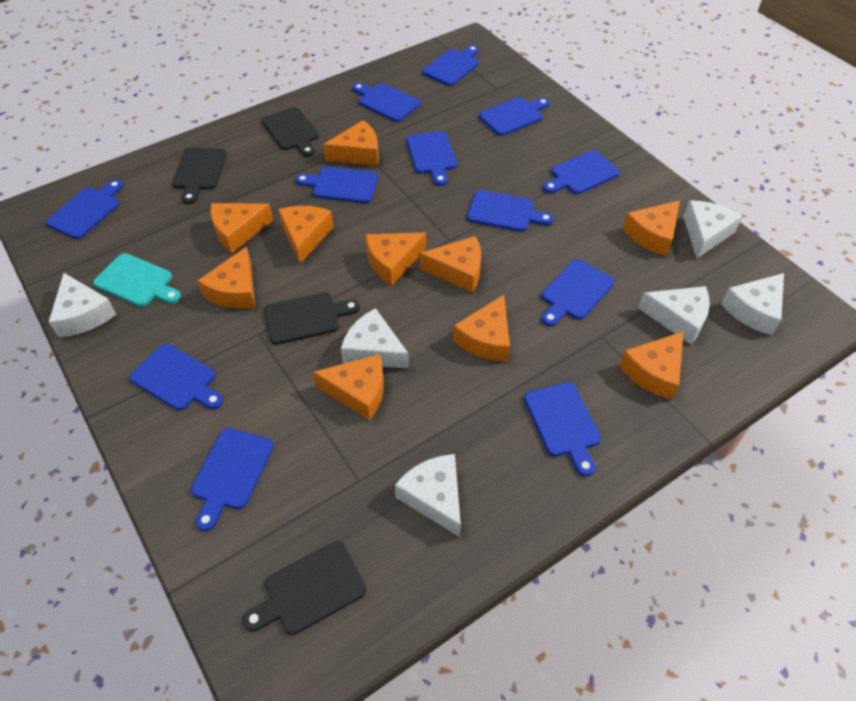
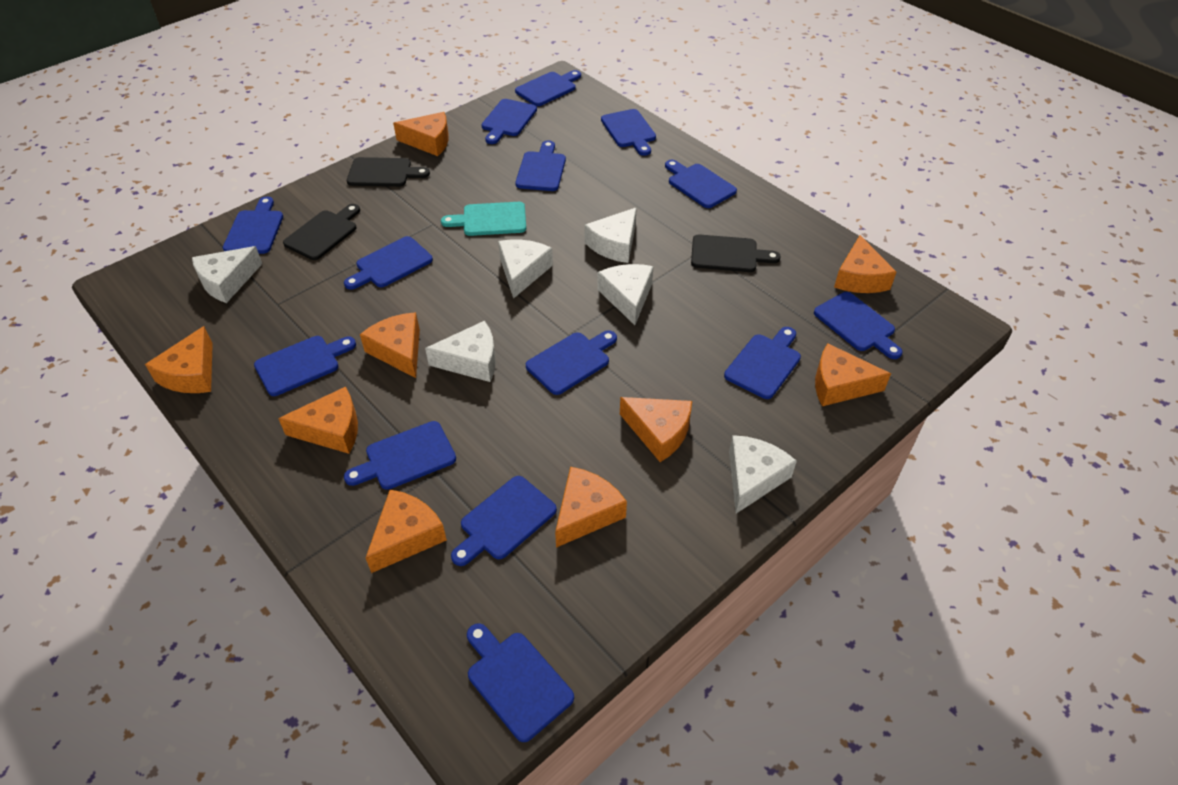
black cutting board: 4 -> 3
blue cutting board: 12 -> 14
orange cheese: 10 -> 9

